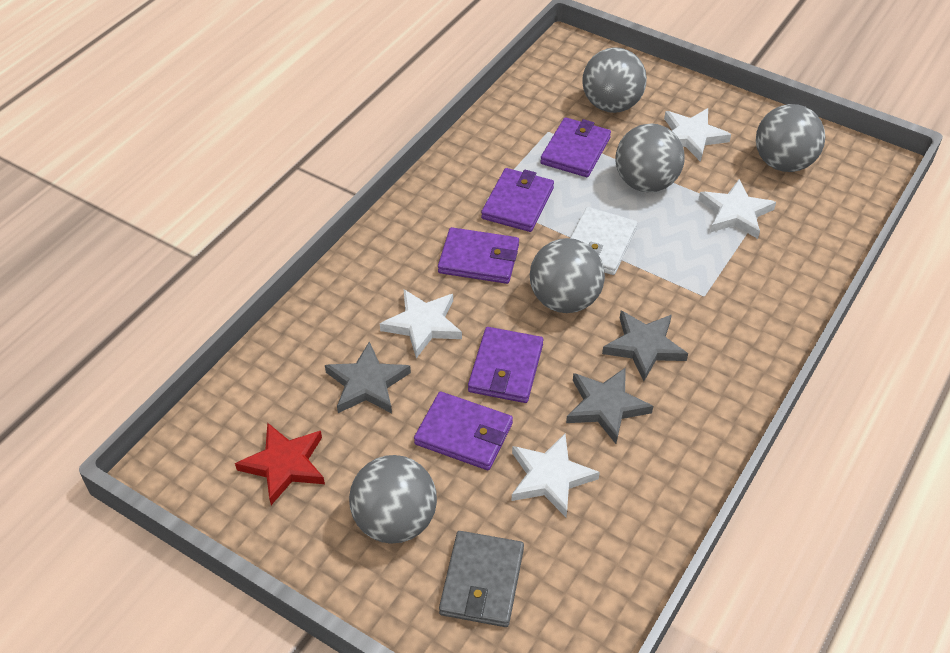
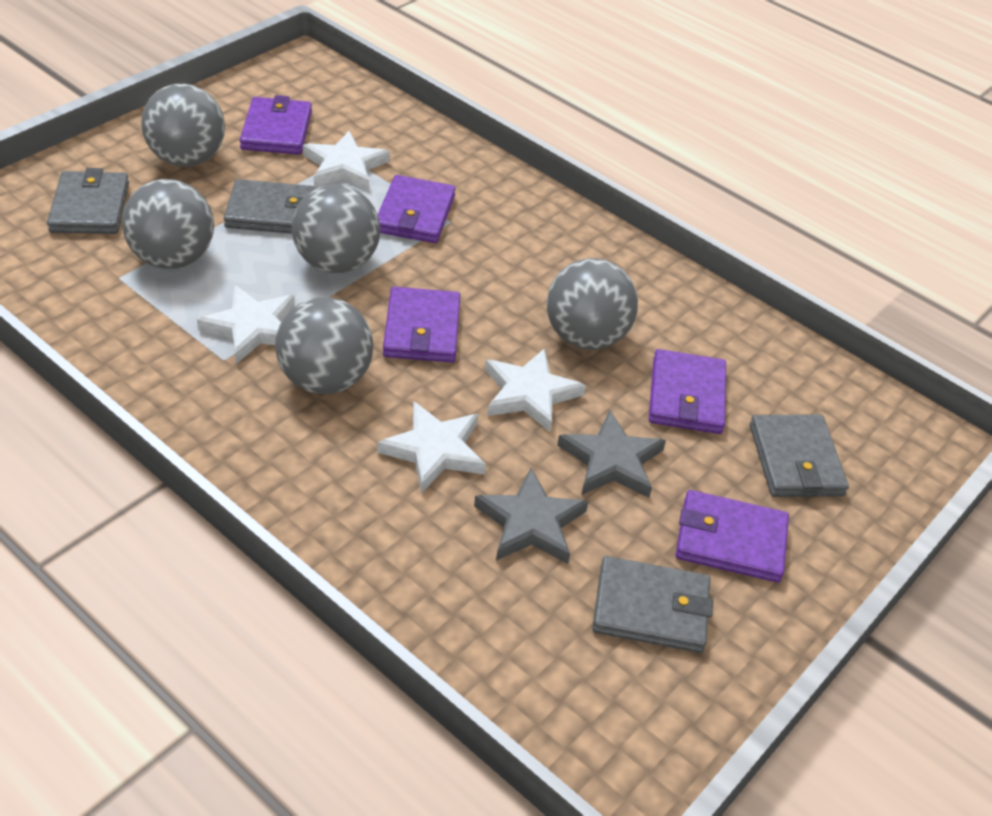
grey star: 3 -> 2
grey wallet: 1 -> 4
red star: 1 -> 0
white wallet: 1 -> 0

